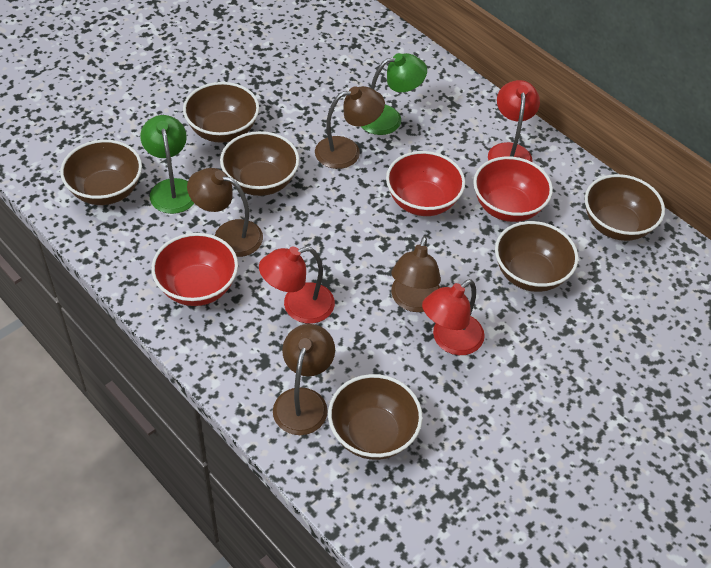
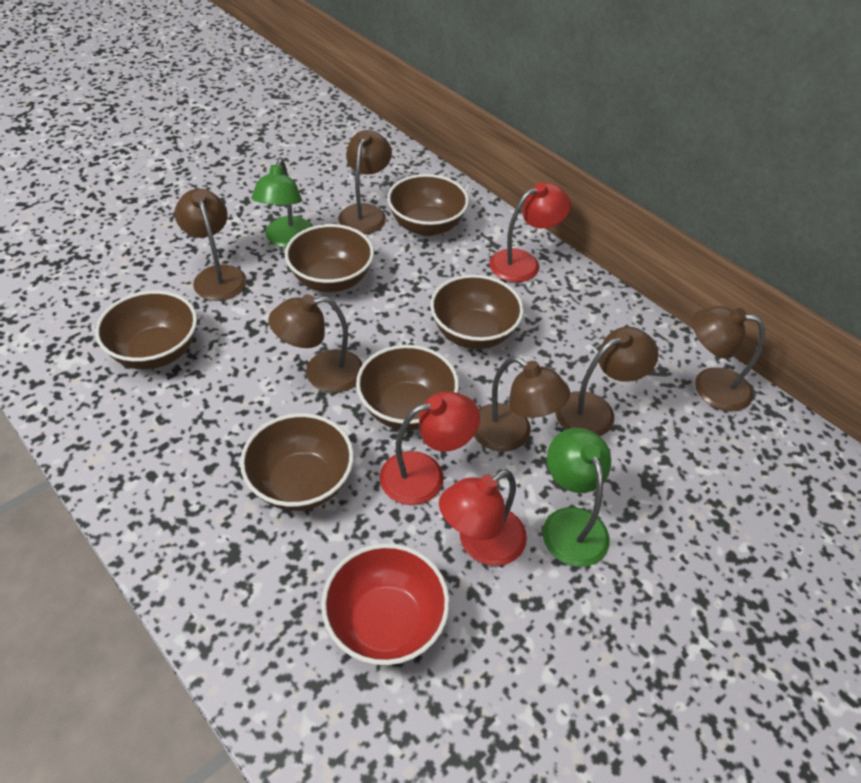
brown lamp: 4 -> 6
red bowl: 3 -> 1

